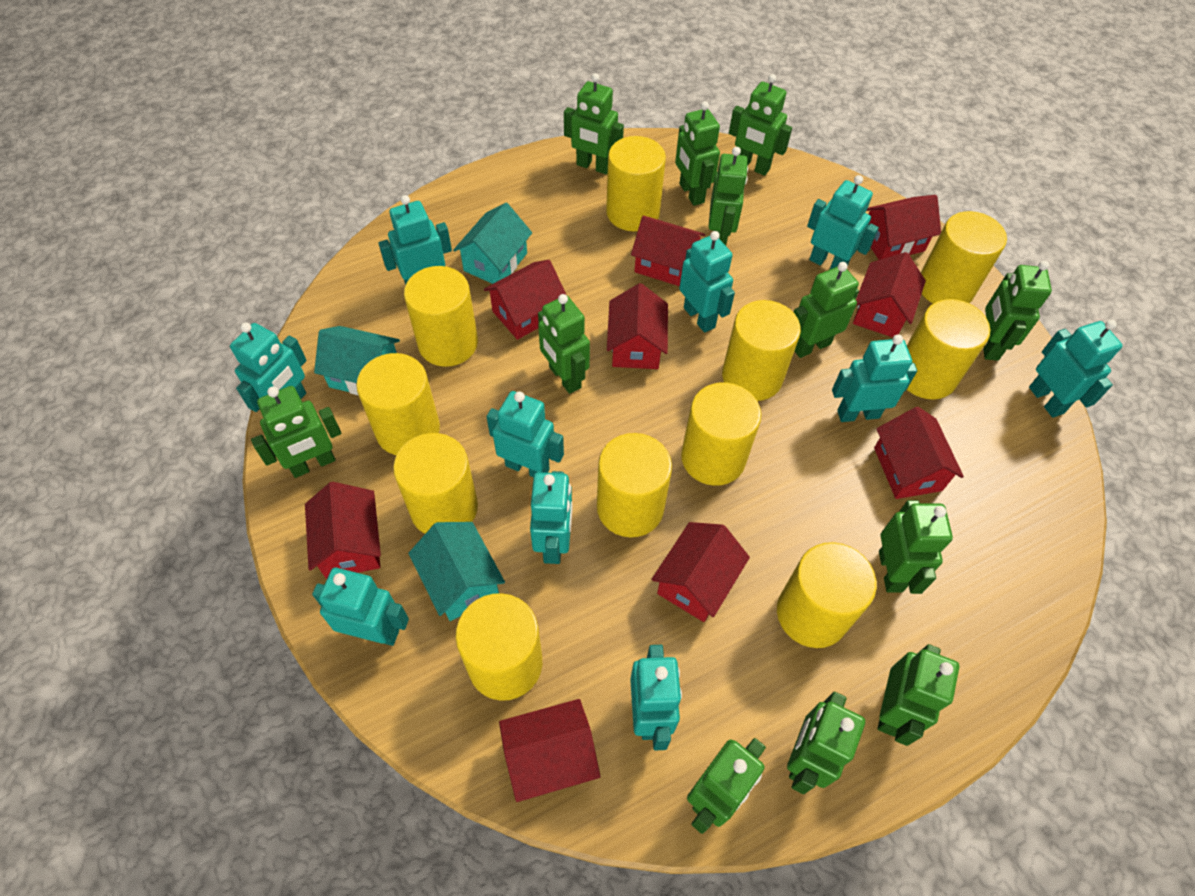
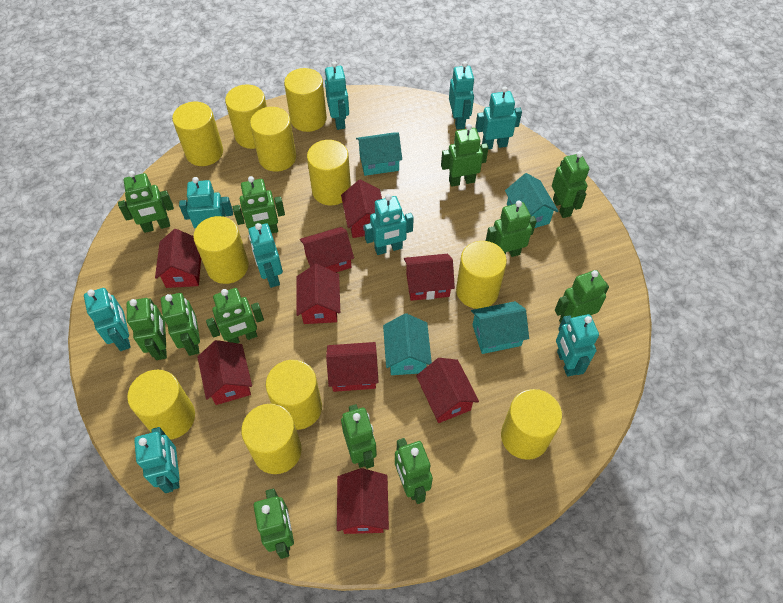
turquoise house: 3 -> 4
turquoise robot: 10 -> 9

